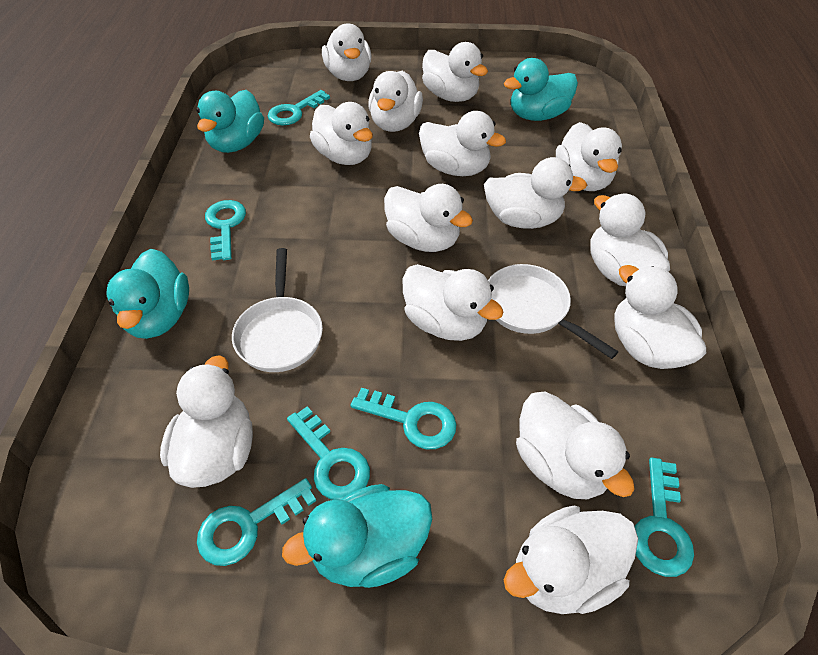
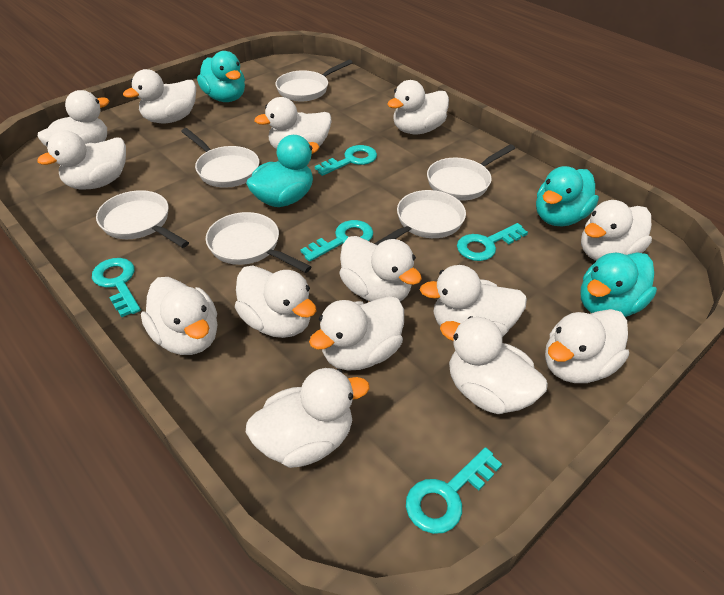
turquoise key: 6 -> 5
white pan: 2 -> 6

